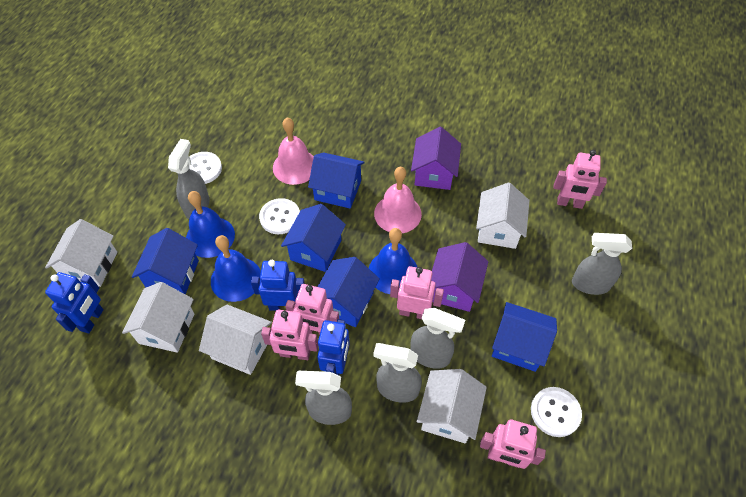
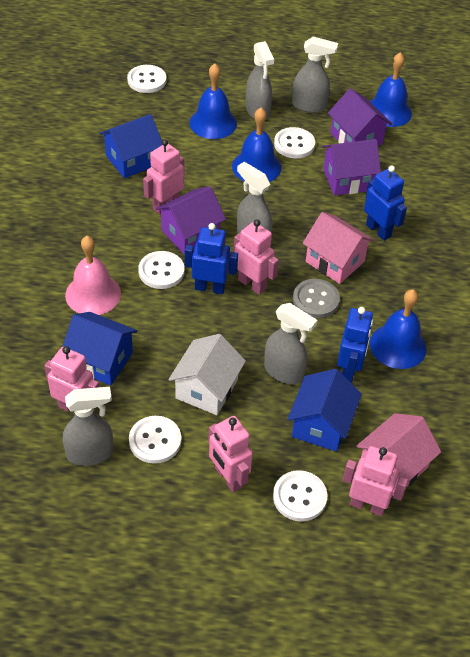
blue bell: 3 -> 4
blue house: 5 -> 3
grey button: 0 -> 1
pink bell: 2 -> 1
pink house: 0 -> 2
purple house: 2 -> 3
white button: 3 -> 5
white house: 5 -> 1

